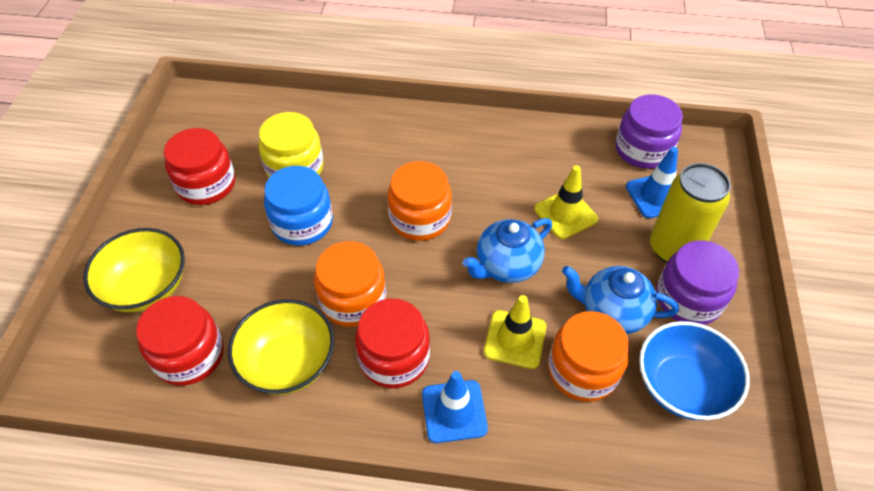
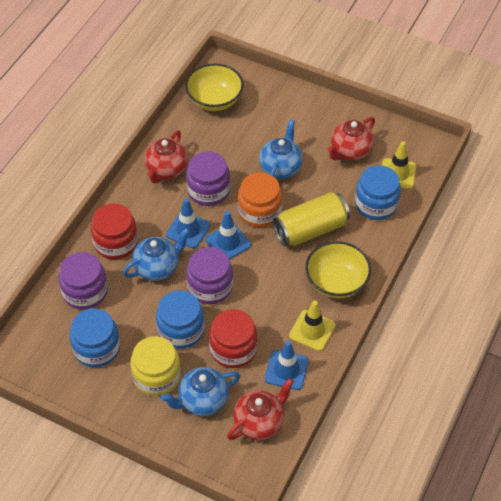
blue bowl: 1 -> 0
blue jar: 1 -> 3
blue teapot: 2 -> 3
blue traffic cone: 2 -> 3
orange jar: 3 -> 1
purple jar: 2 -> 3
red jar: 3 -> 2
red teapot: 0 -> 3

